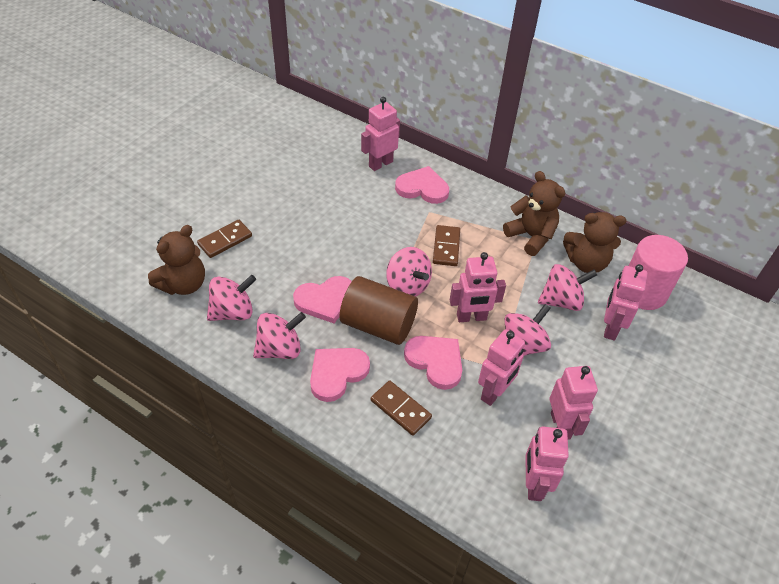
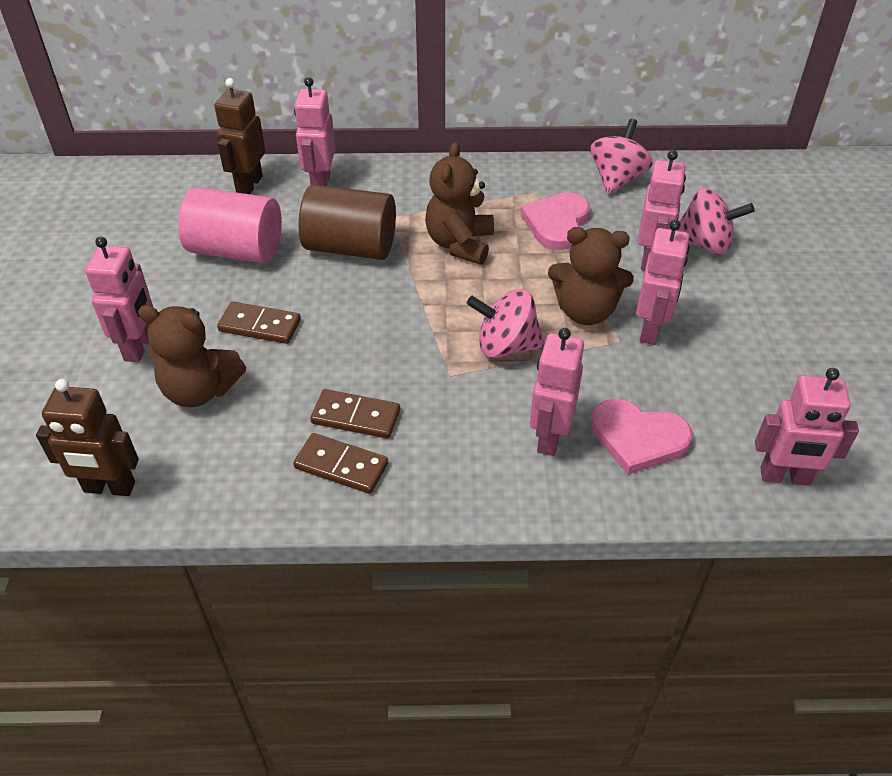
brown robot: 0 -> 2
pink heart: 4 -> 2
pink spinning top: 5 -> 3

